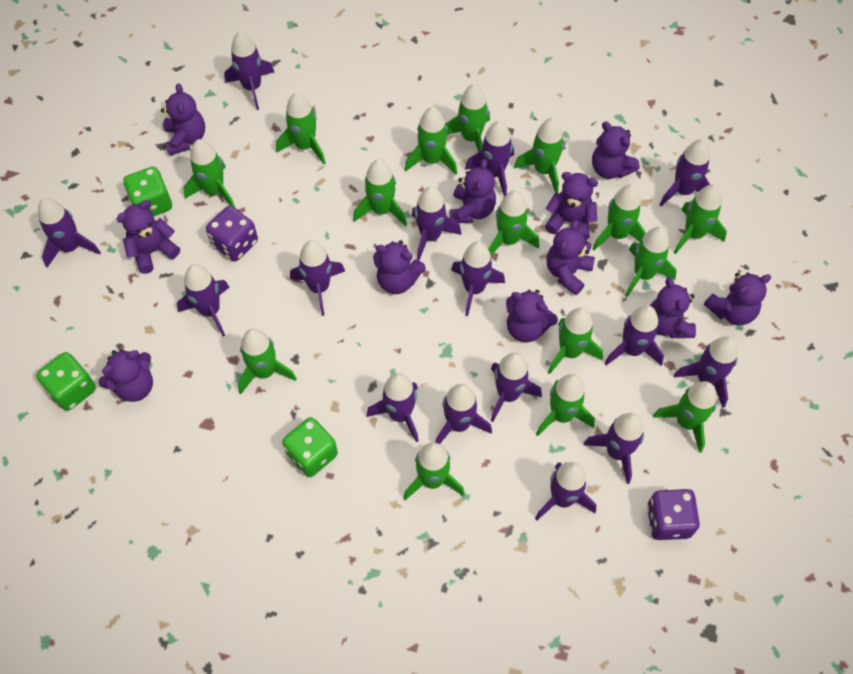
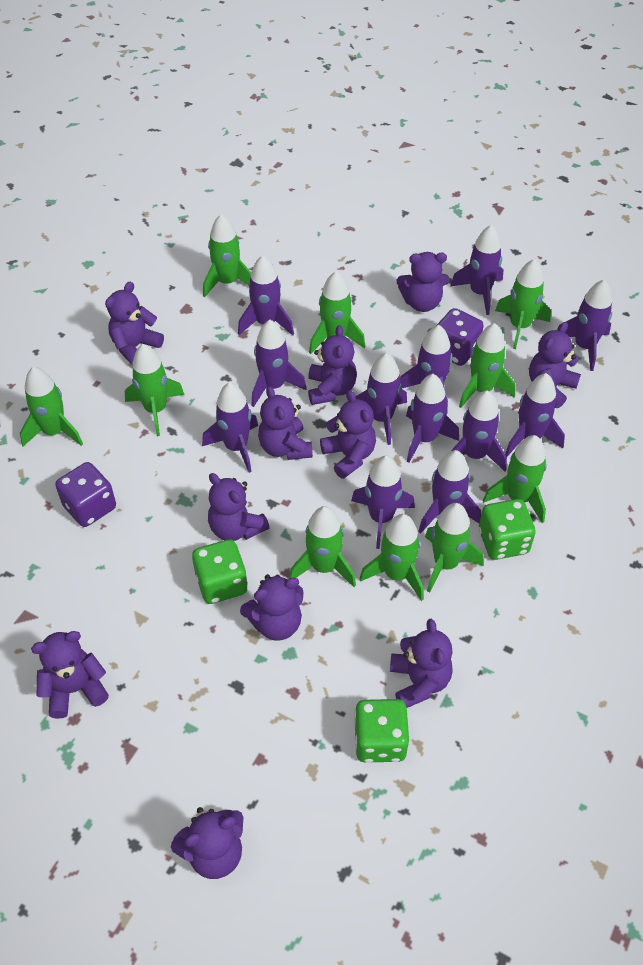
green rocket: 15 -> 10
purple rocket: 15 -> 12

